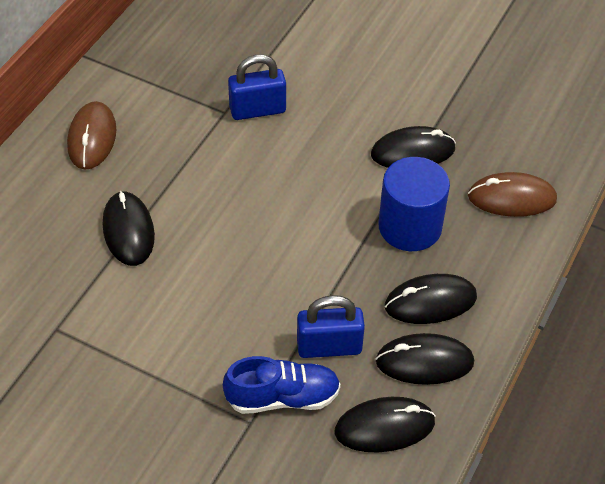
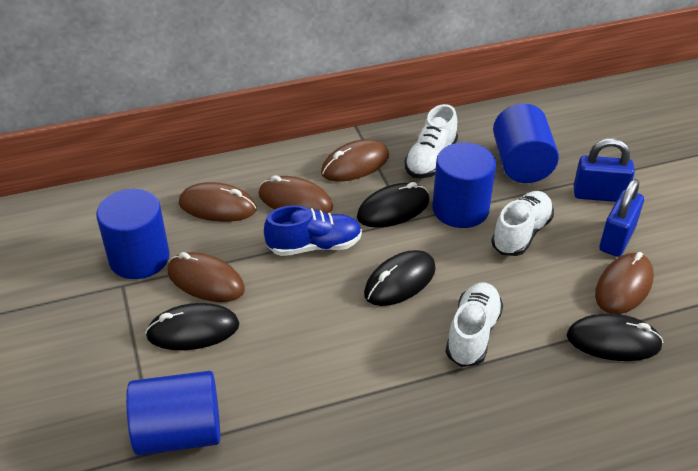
black mouse: 5 -> 4
blue cylinder: 1 -> 4
brown mouse: 2 -> 5
white shoe: 0 -> 3

